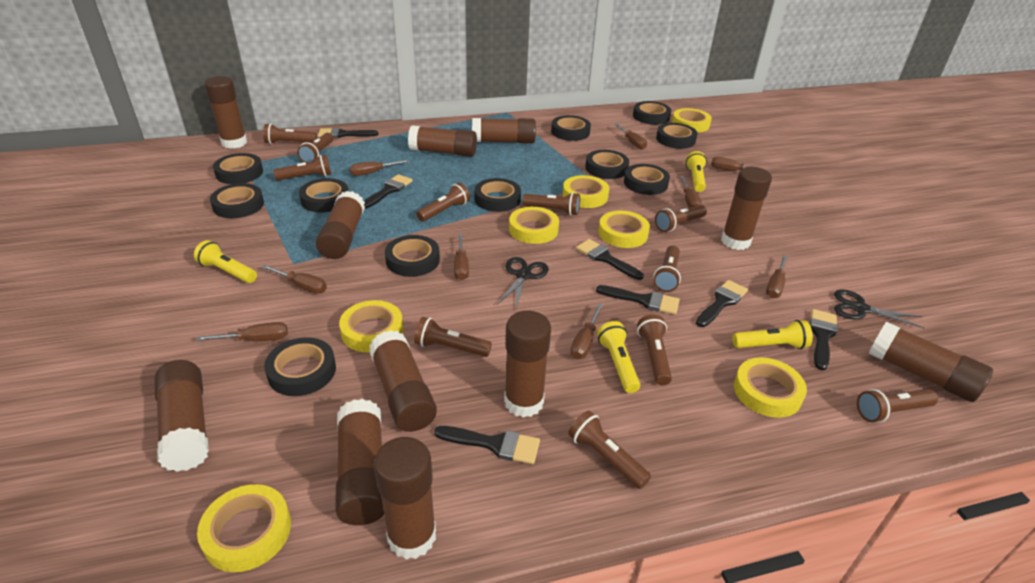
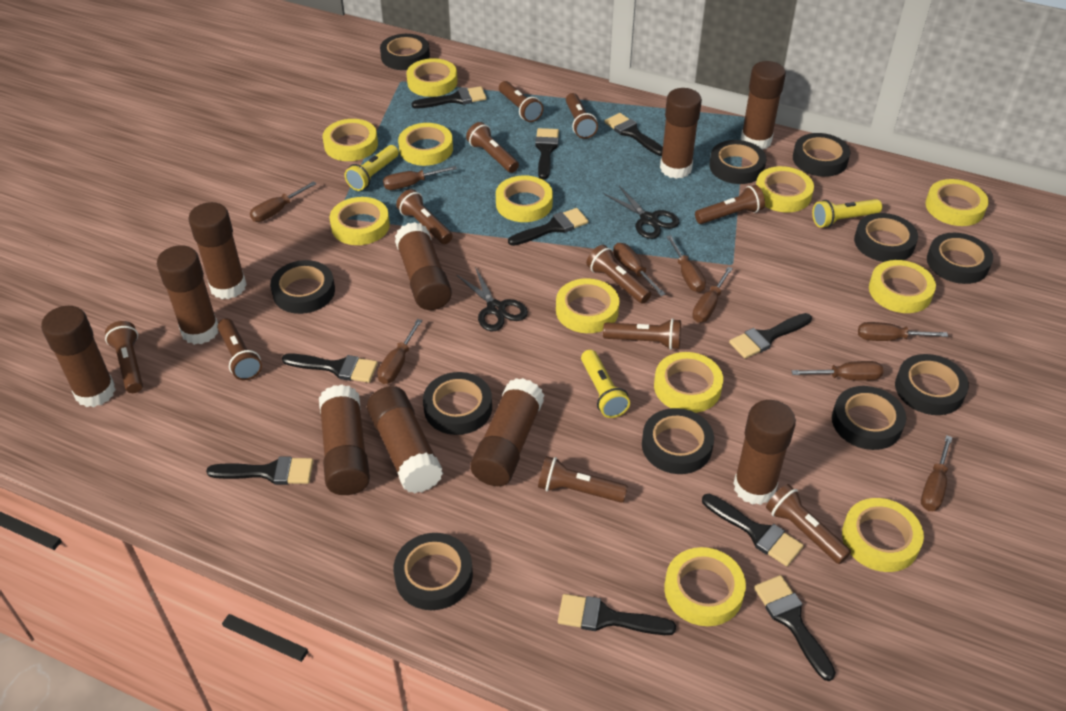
black brush: 7 -> 10
brown glue stick: 11 -> 10
yellow flashlight: 4 -> 3
yellow tape: 7 -> 12

